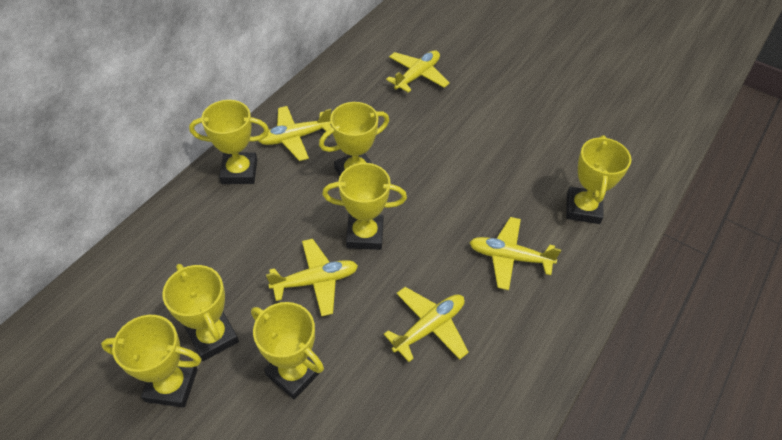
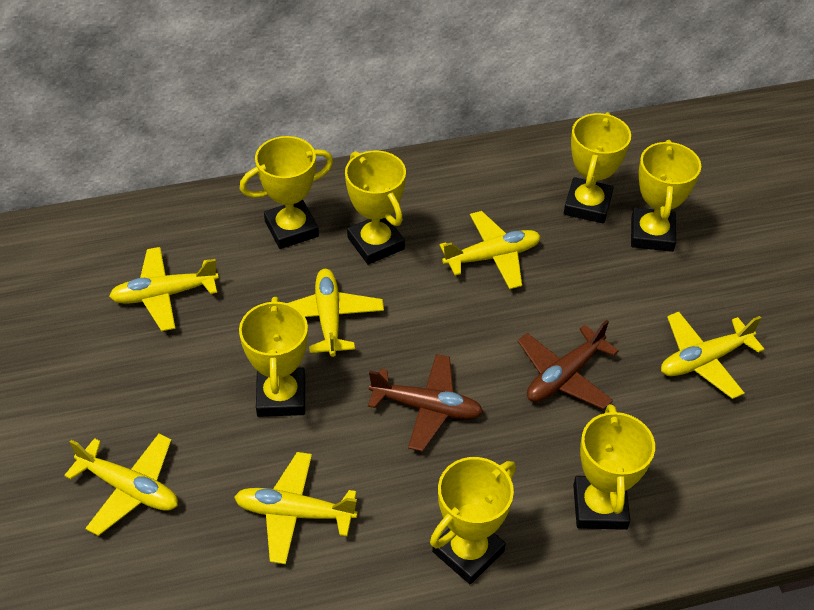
brown plane: 0 -> 2
yellow plane: 5 -> 6

